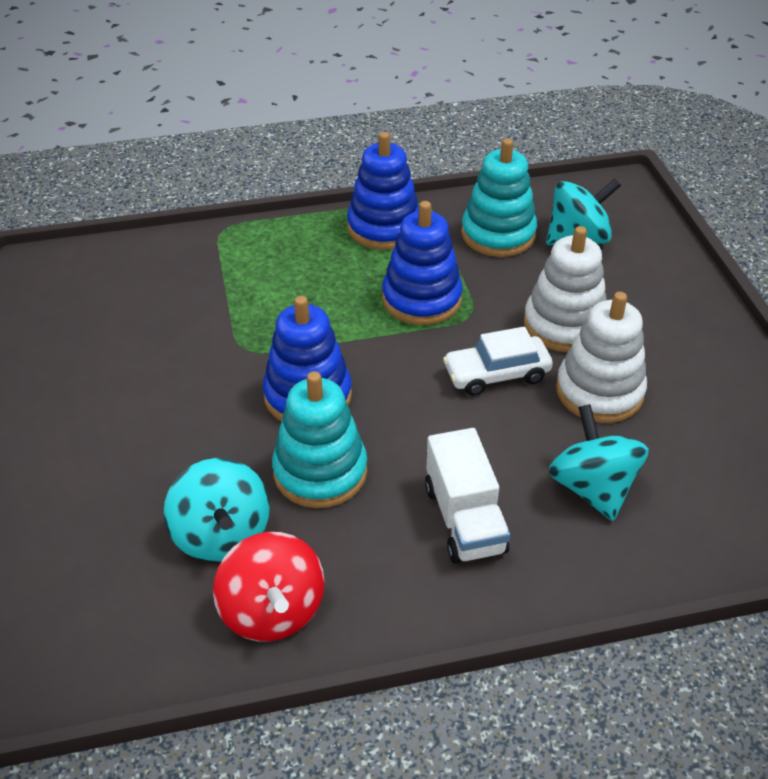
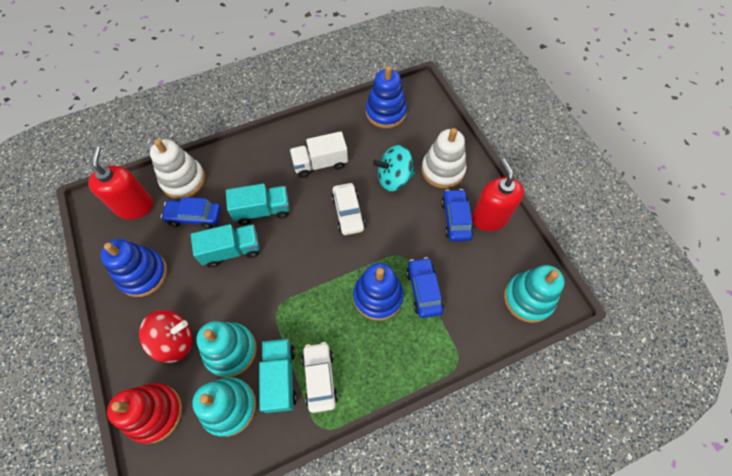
blue car: 0 -> 3
red soap dispenser: 0 -> 2
red stacking toy: 0 -> 1
turquoise spinning top: 3 -> 1
turquoise stacking toy: 2 -> 3
turquoise truck: 0 -> 3
white car: 1 -> 2

